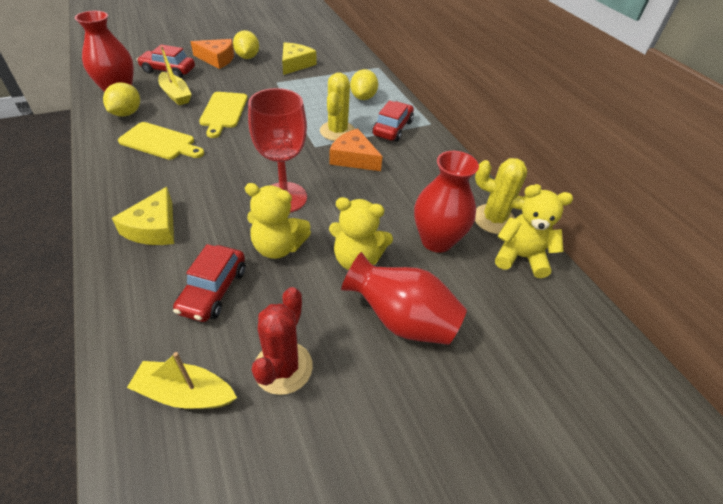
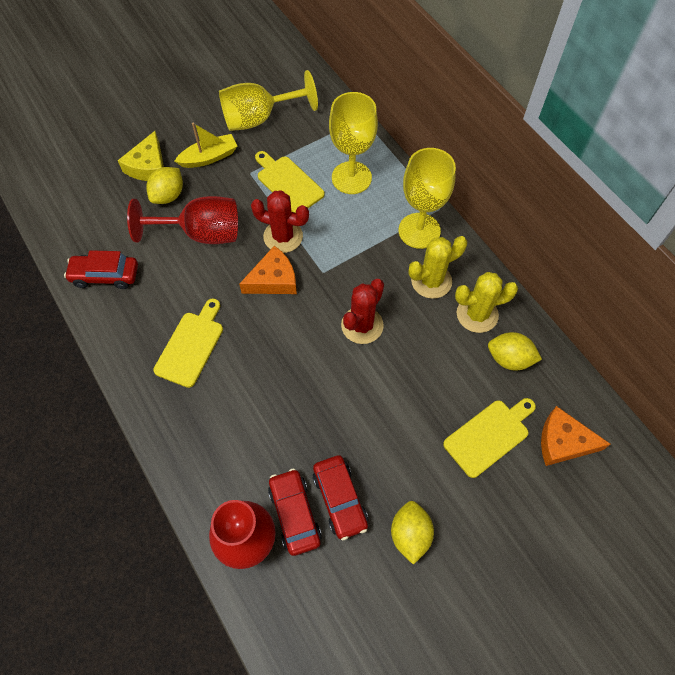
red cactus: 1 -> 2
red vase: 3 -> 1
yellow boat: 2 -> 1
yellow cheese: 2 -> 1
yellow cutting board: 2 -> 3
yellow goblet: 0 -> 3
yellow teddy bear: 3 -> 0

